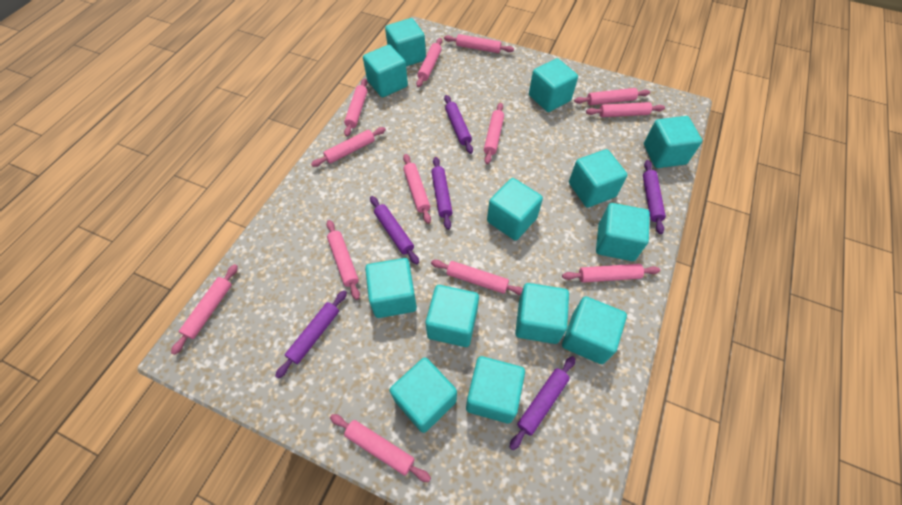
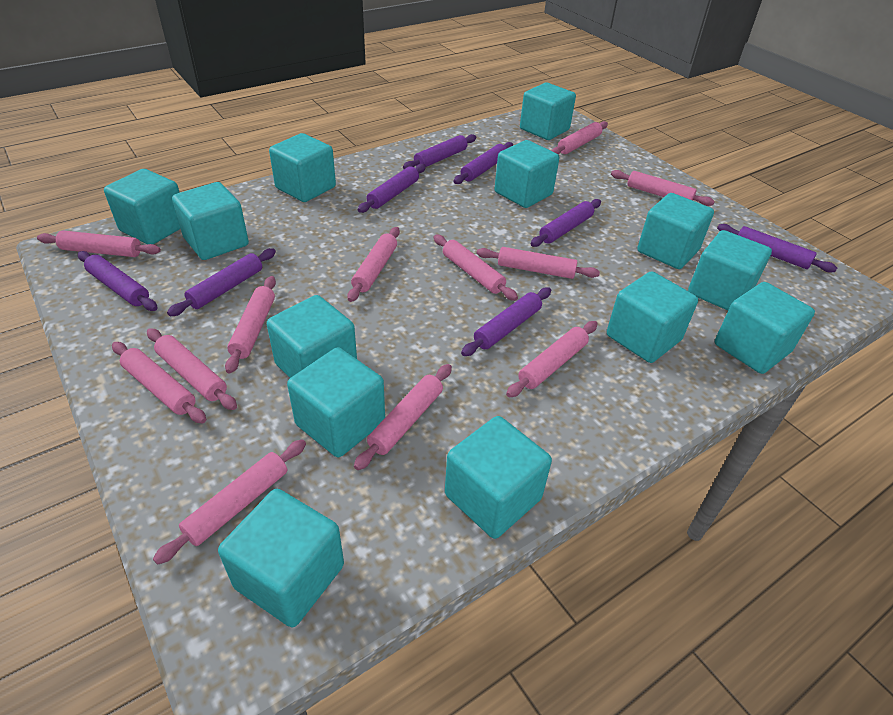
pink rolling pin: 13 -> 12
purple rolling pin: 6 -> 8

